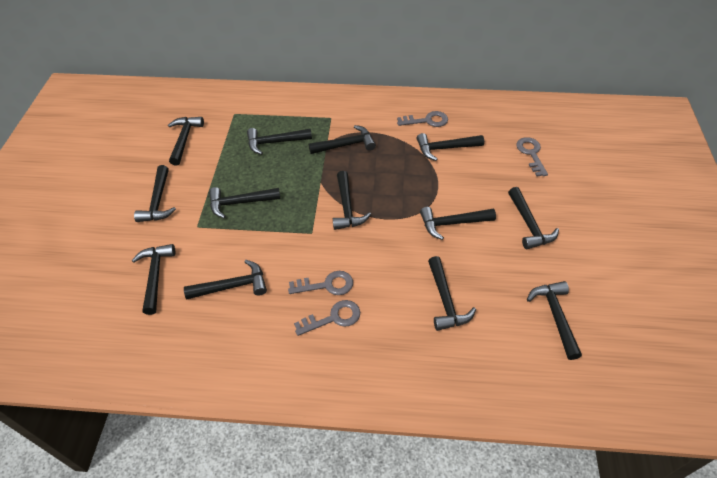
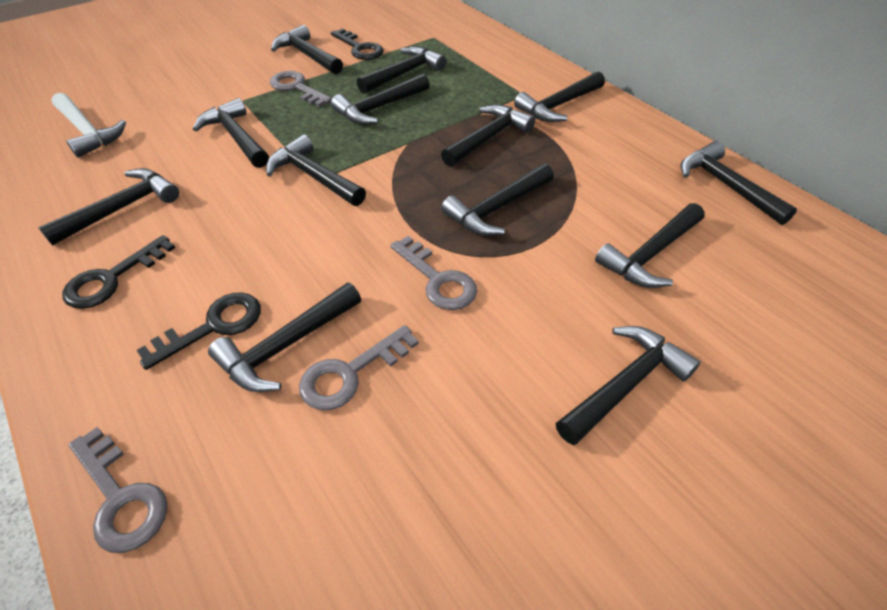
black key: 0 -> 3
white hammer: 0 -> 1

